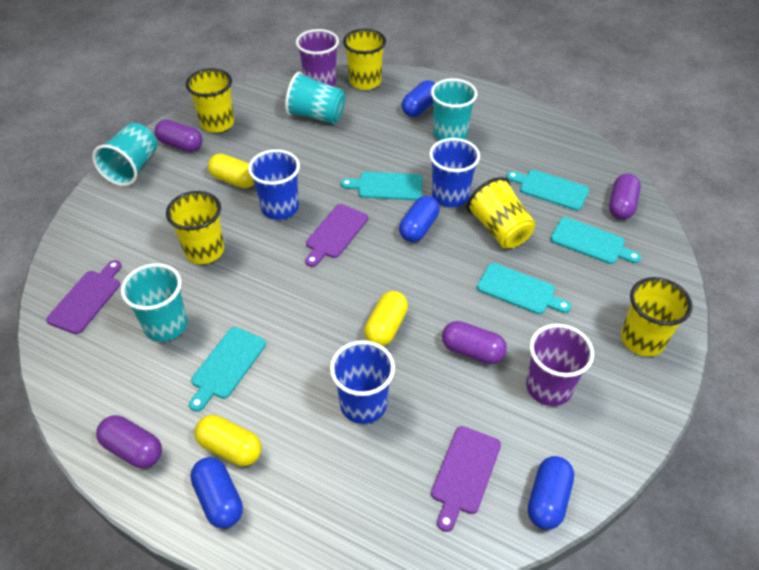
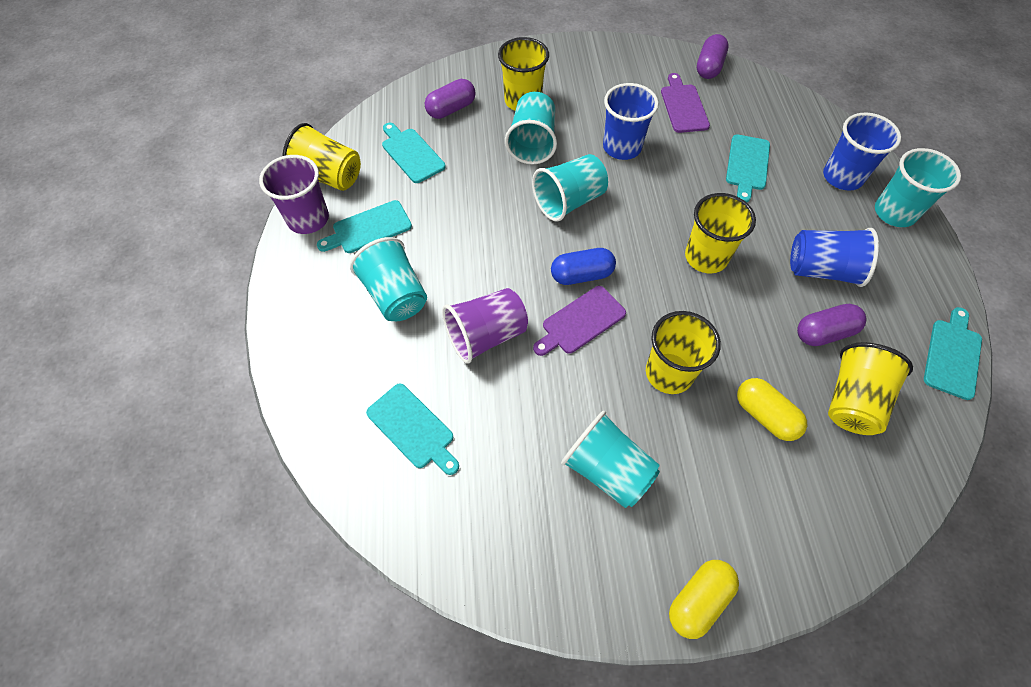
blue capsule: 4 -> 1
purple capsule: 4 -> 3
purple cutting board: 3 -> 2
turquoise cup: 4 -> 5
yellow capsule: 3 -> 2

